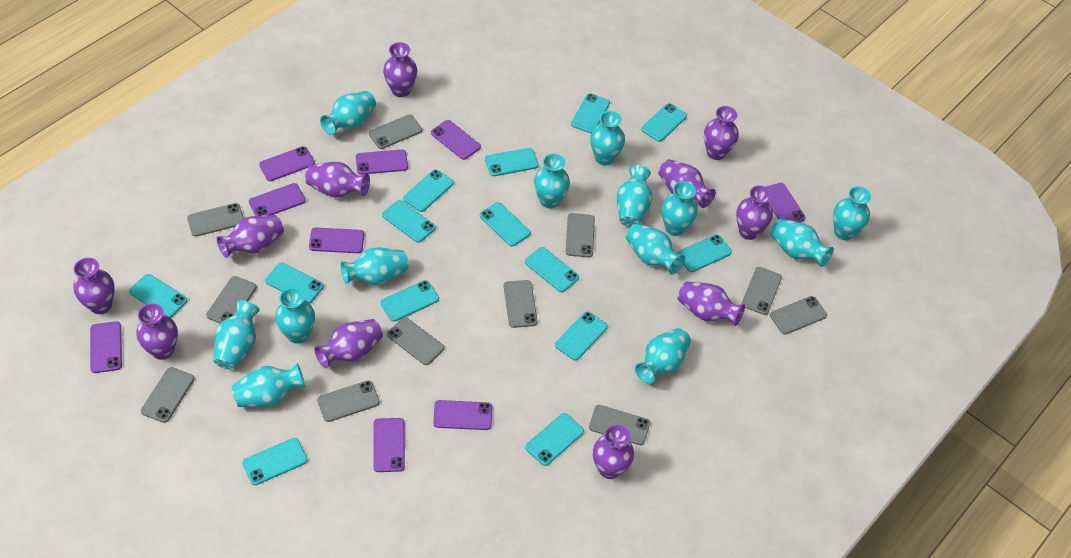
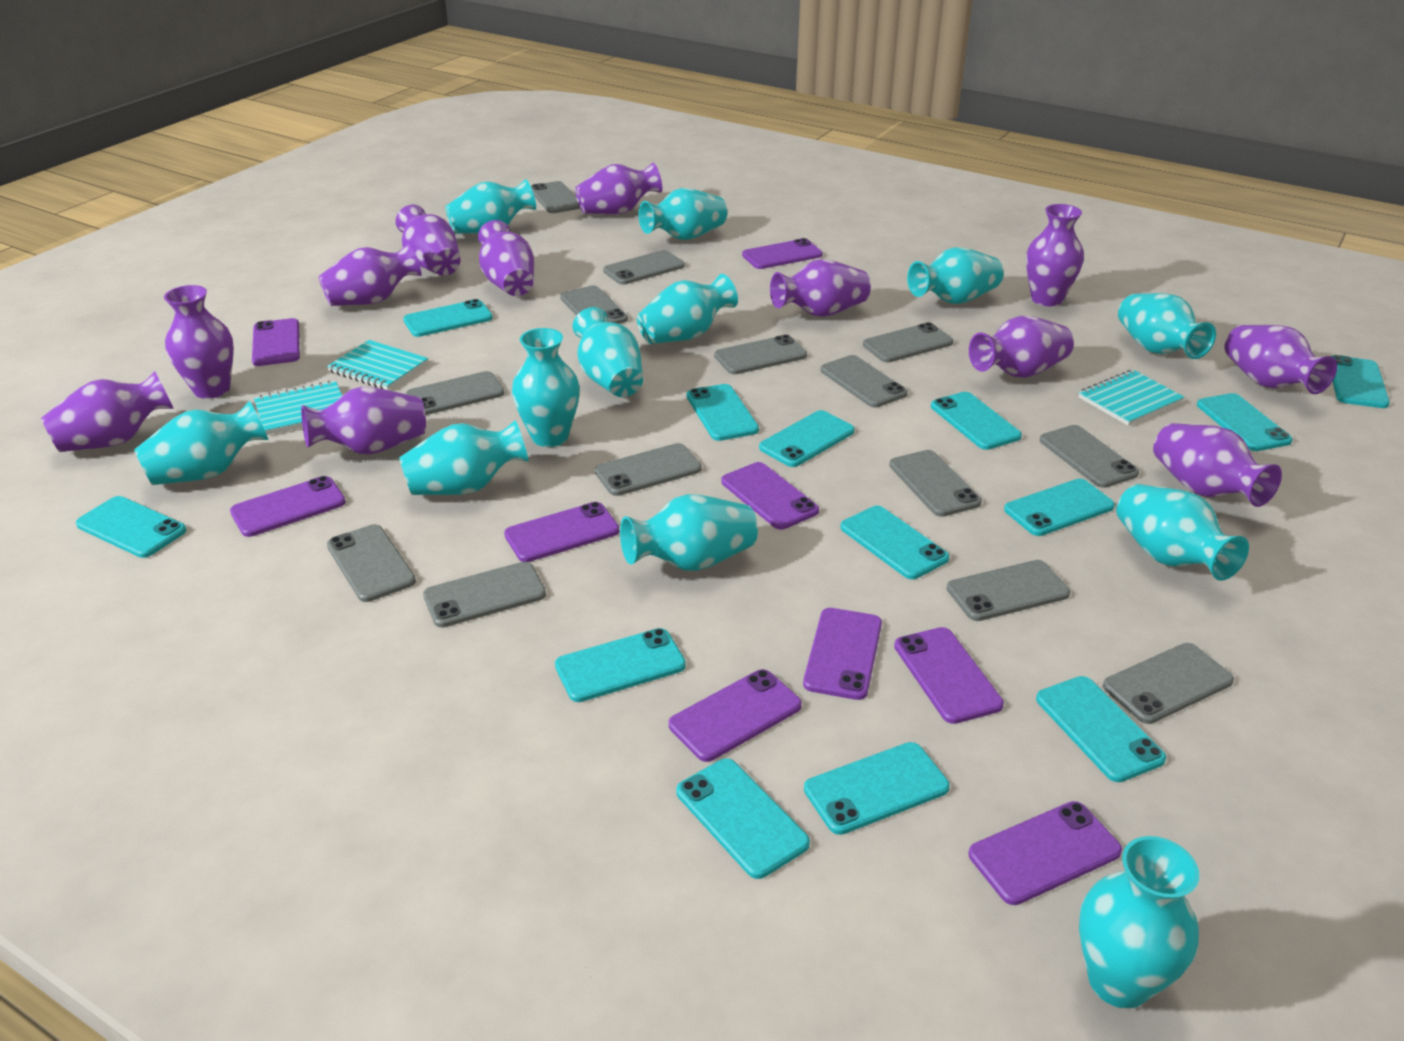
grey phone: 11 -> 14
purple vase: 11 -> 12
turquoise notebook: 0 -> 3
turquoise phone: 14 -> 13
turquoise vase: 13 -> 12

